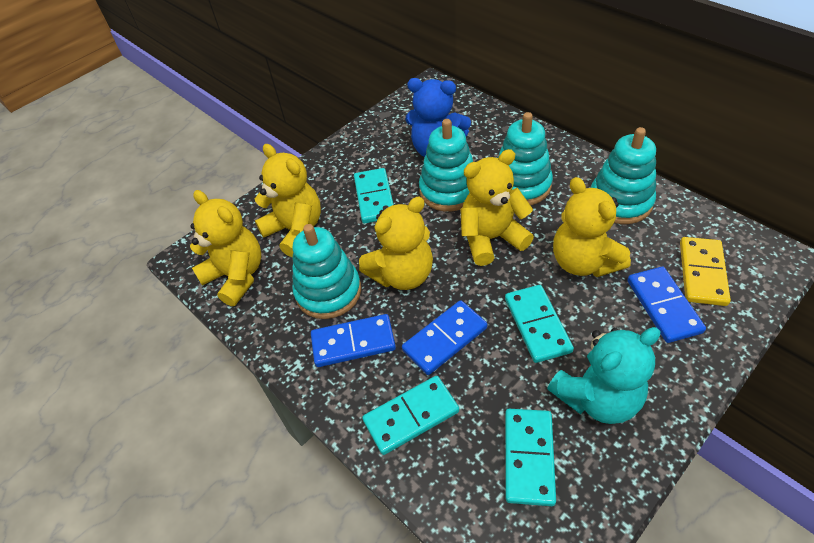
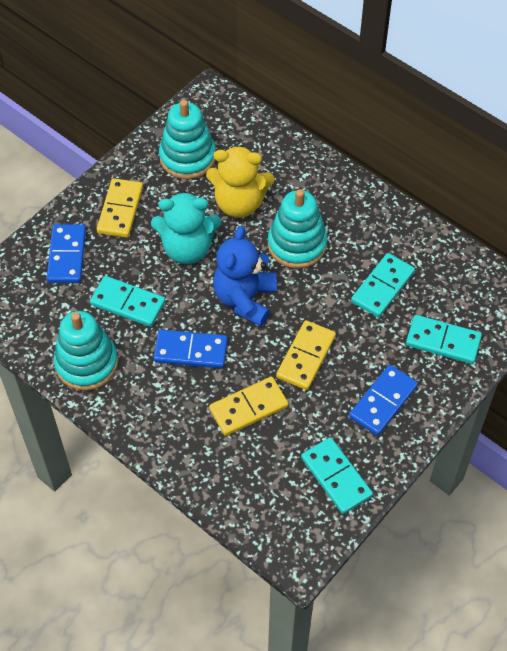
turquoise stacking toy: 4 -> 3
yellow domino: 1 -> 3
yellow teddy bear: 5 -> 1

